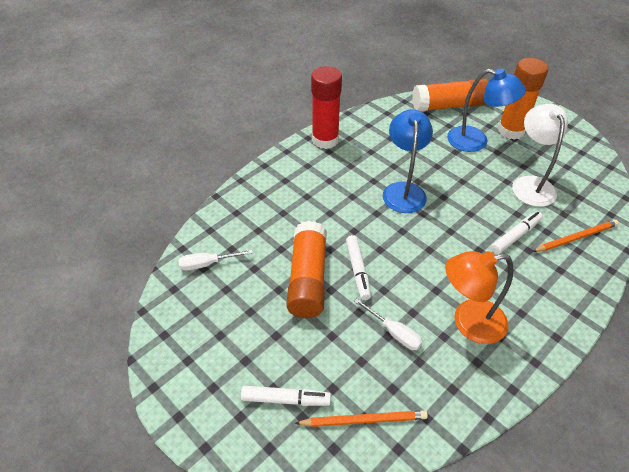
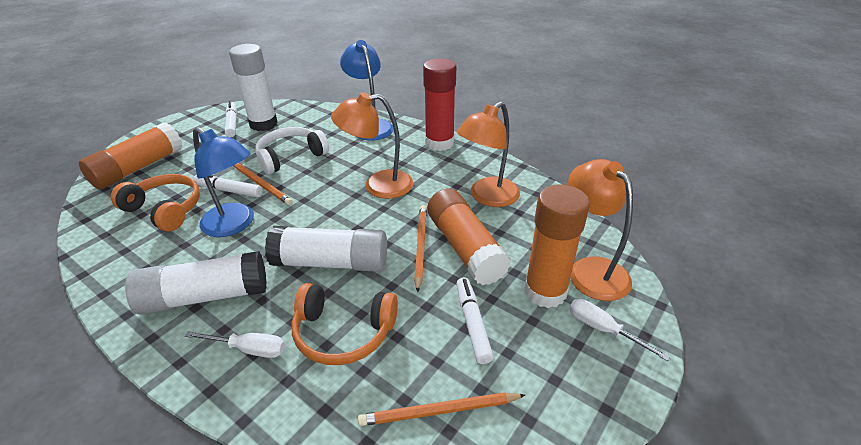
orange headphones: 0 -> 2
orange lamp: 1 -> 3
orange pencil: 2 -> 3
white glue stick: 0 -> 3
white headphones: 0 -> 1
white lamp: 1 -> 0

